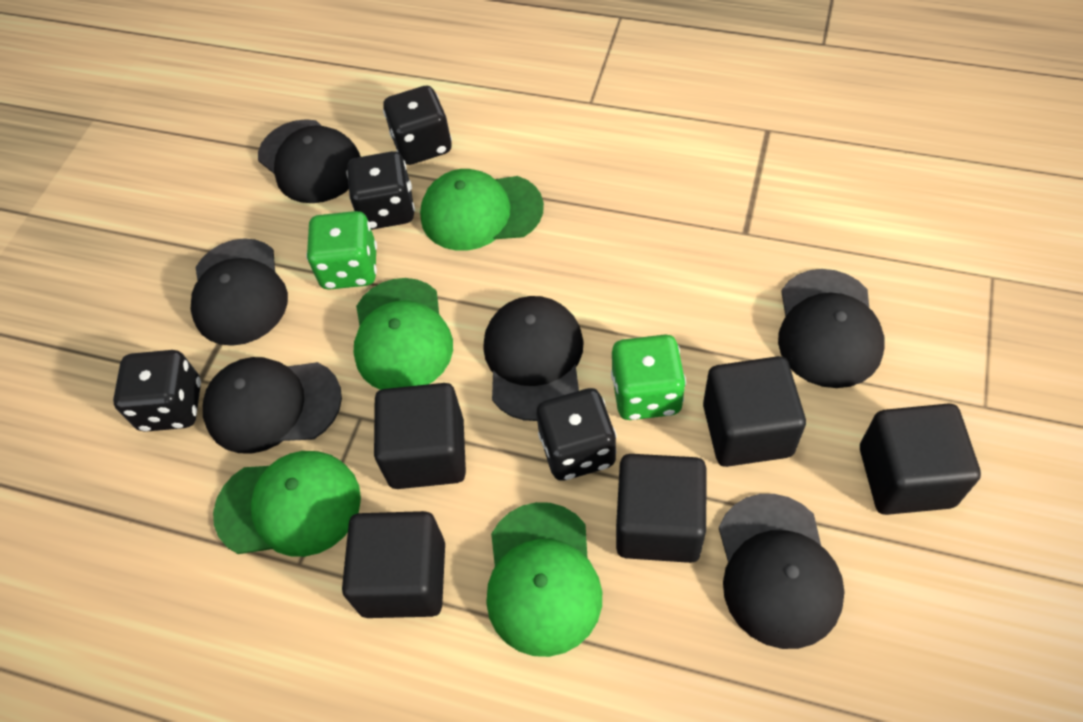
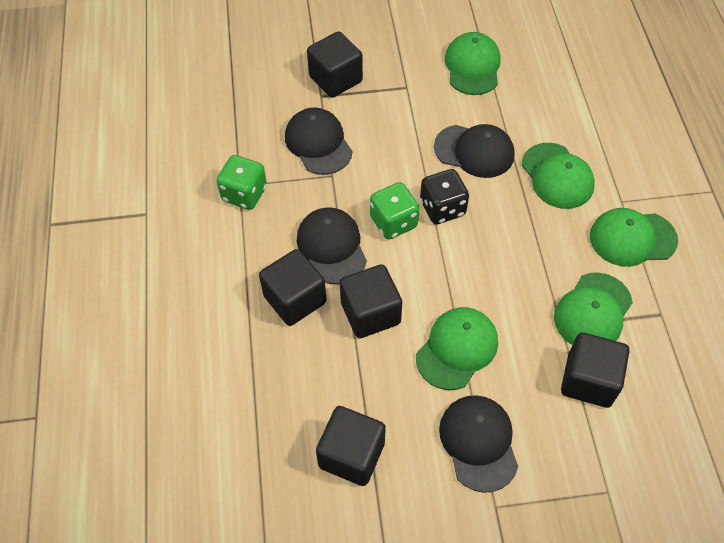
black cap: 6 -> 4
black dice: 4 -> 1
green cap: 4 -> 5

